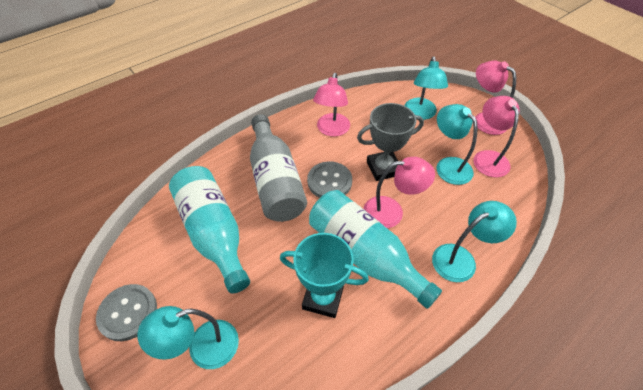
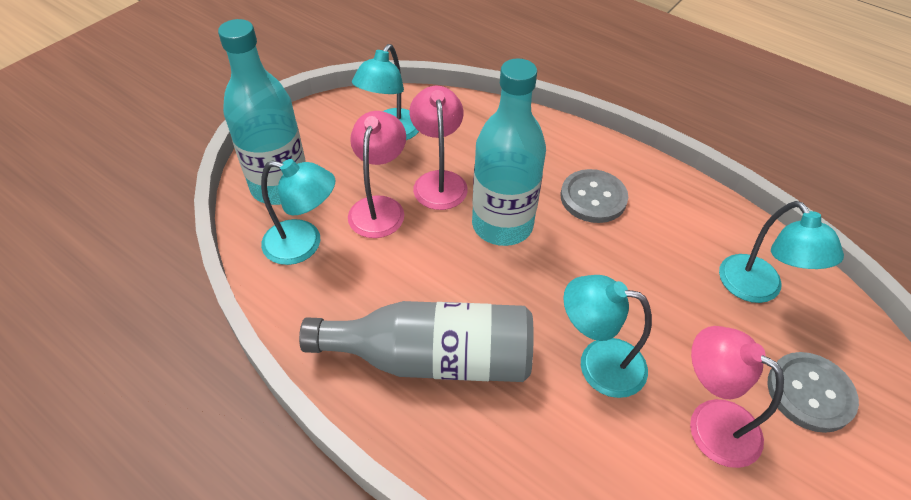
grey trophy: 1 -> 0
pink lamp: 4 -> 3
turquoise trophy: 1 -> 0

